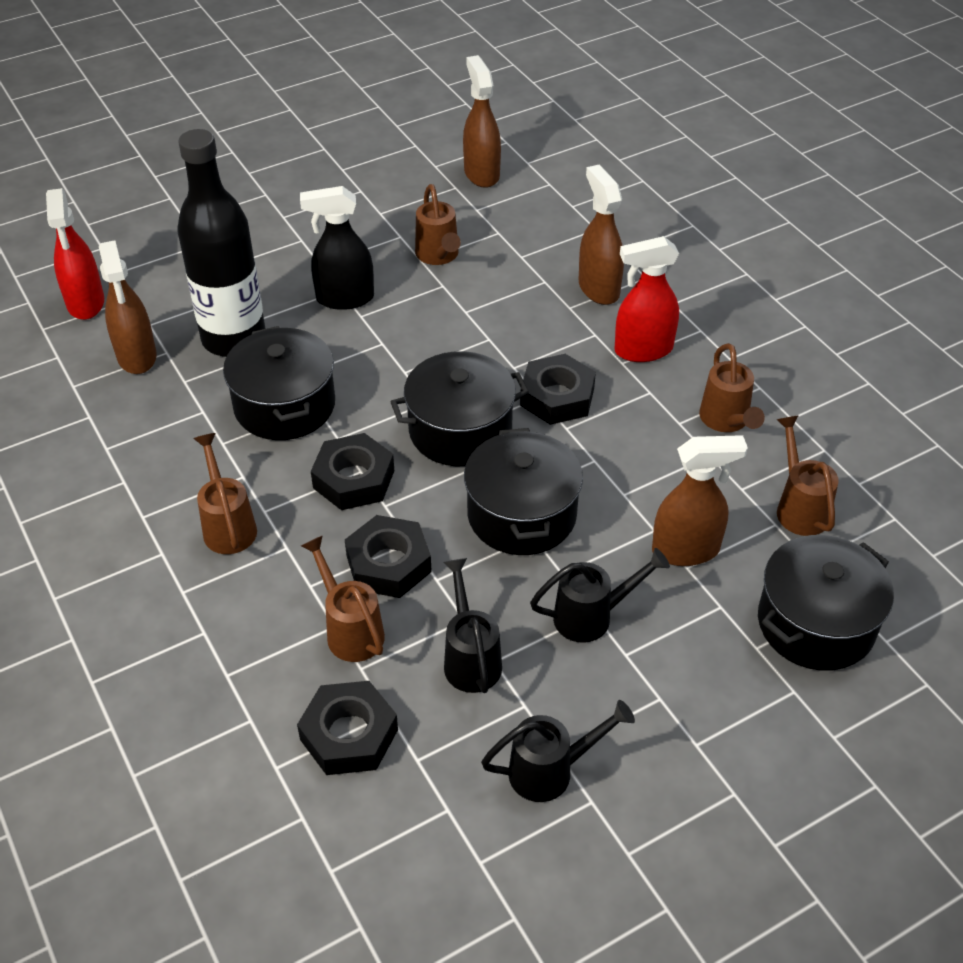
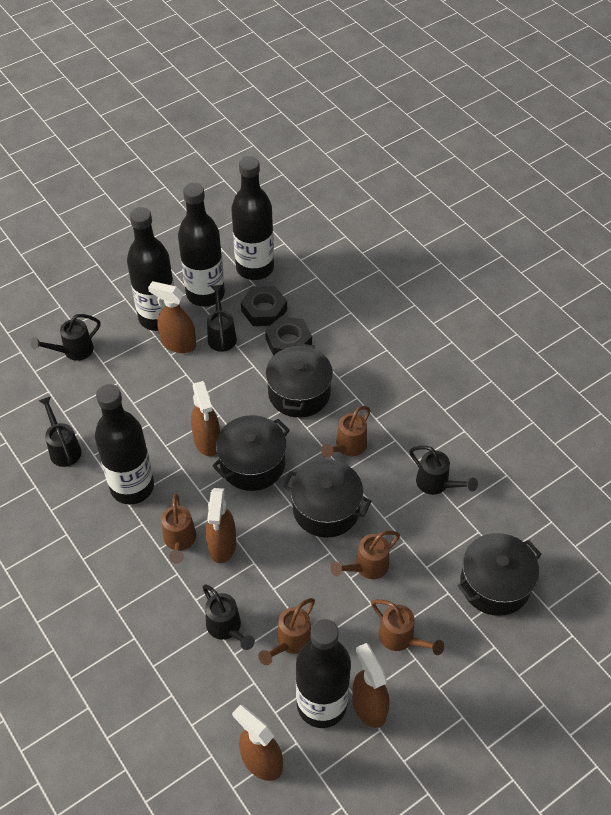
black bottle: 1 -> 5
black nut: 4 -> 2
black spray bottle: 1 -> 0
black watering can: 3 -> 5
brown spray bottle: 4 -> 5
red spray bottle: 2 -> 0

